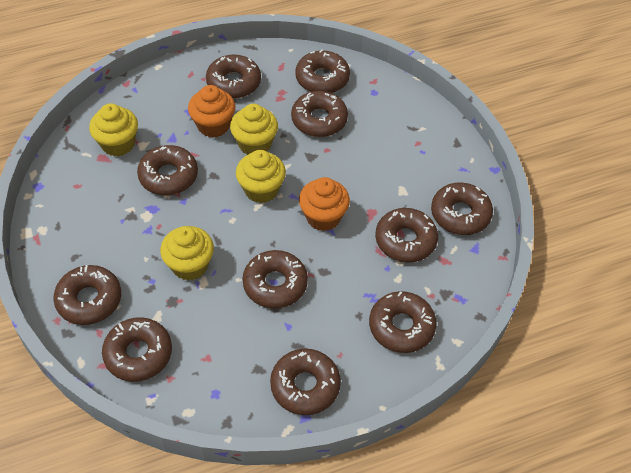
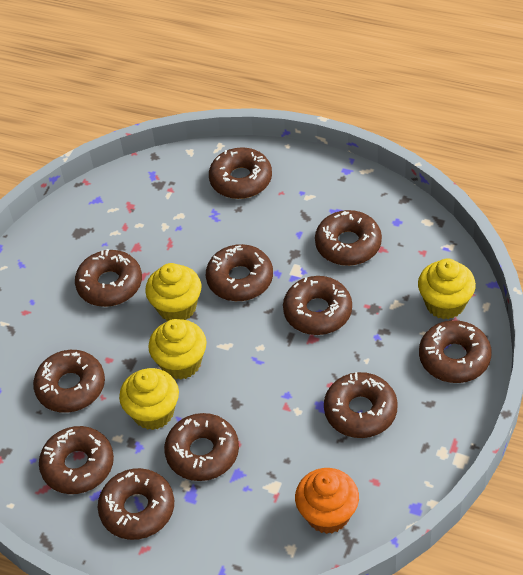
orange cupcake: 2 -> 1

